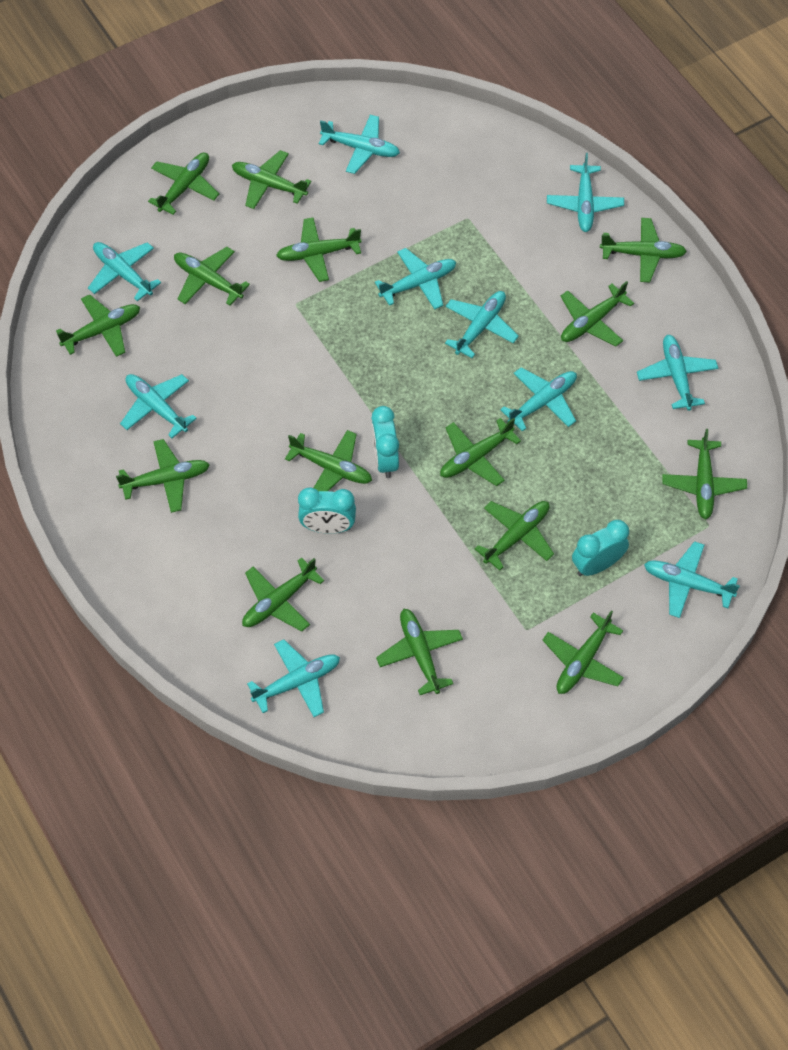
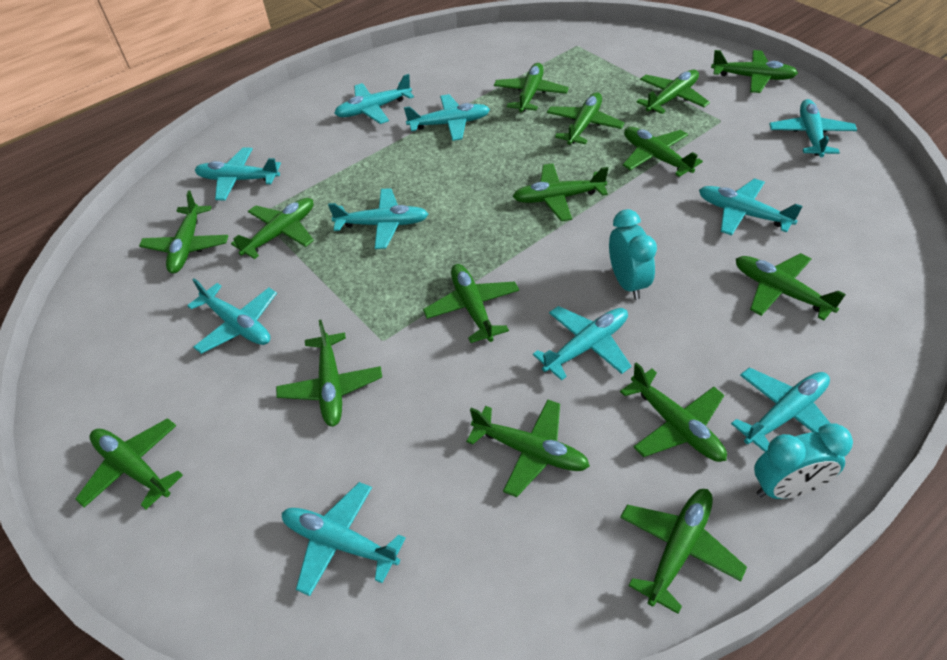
turquoise clock: 3 -> 2

